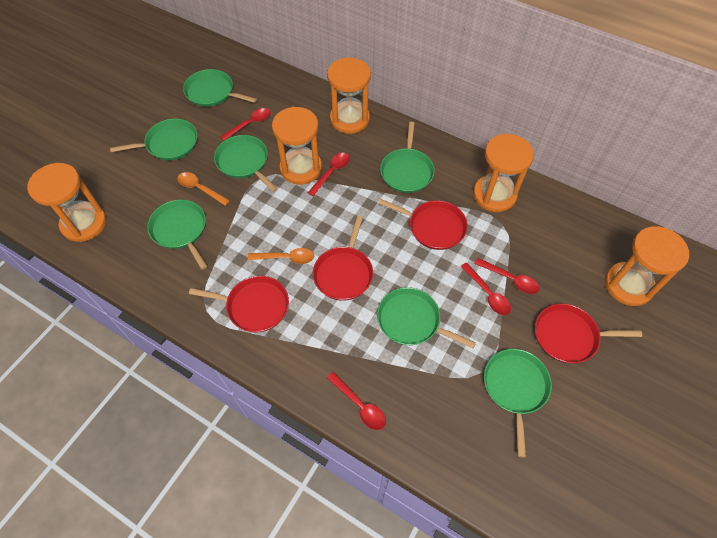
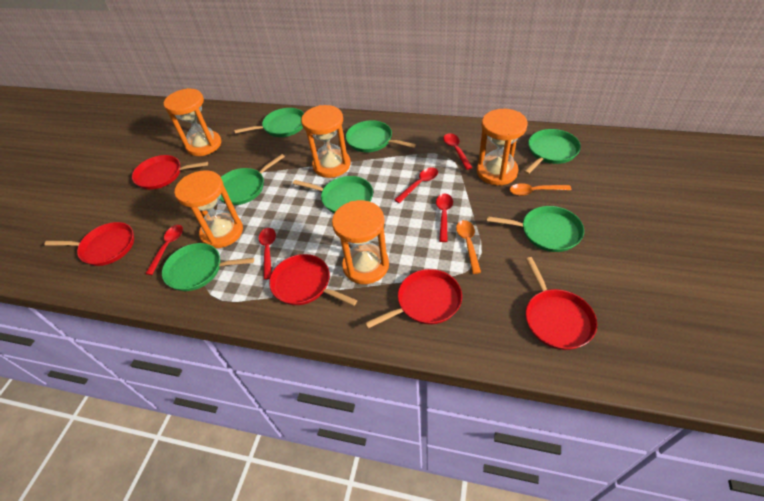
red pan: 4 -> 5

